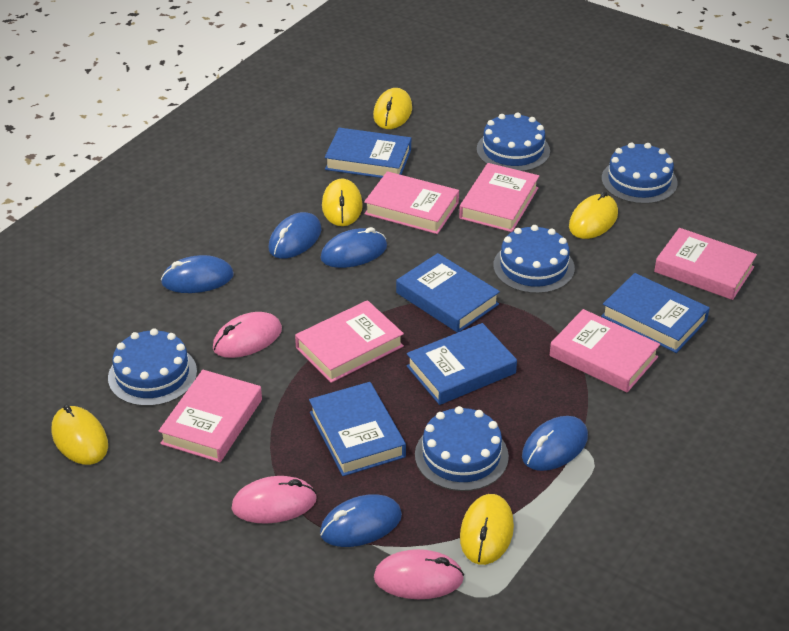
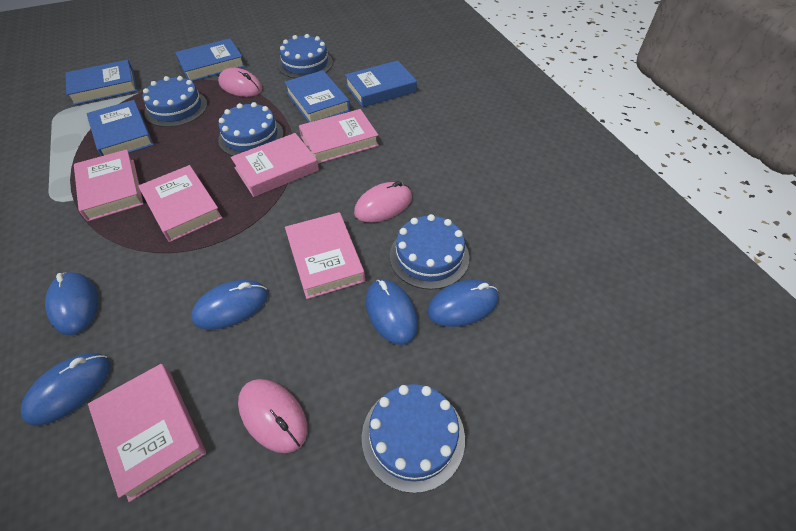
yellow mouse: 5 -> 0

